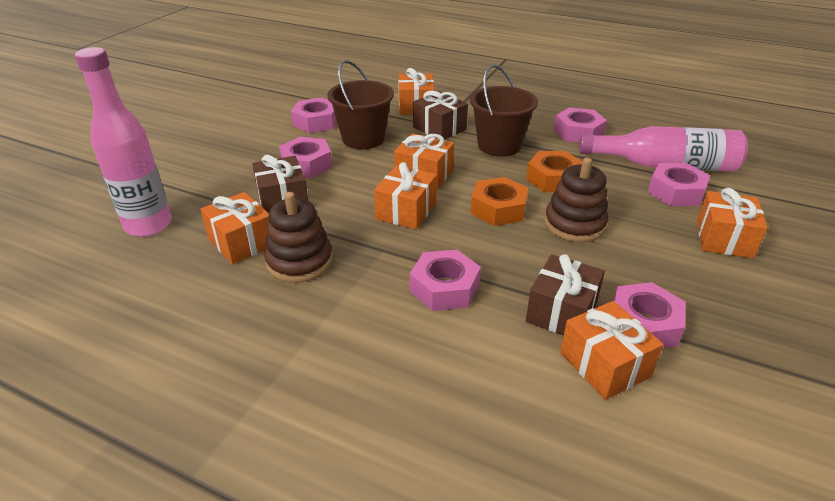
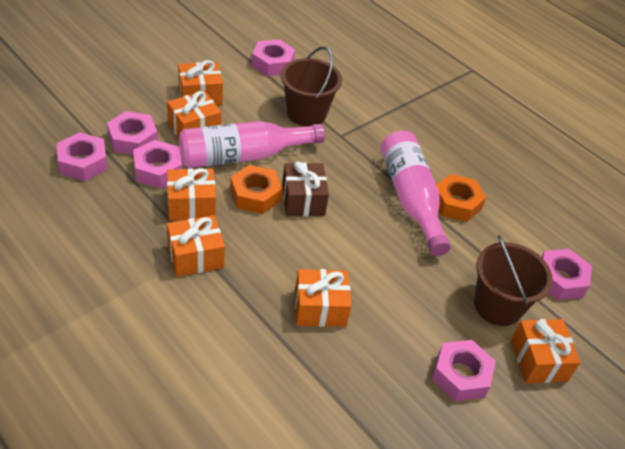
brown gift: 3 -> 1
brown stacking toy: 2 -> 0

